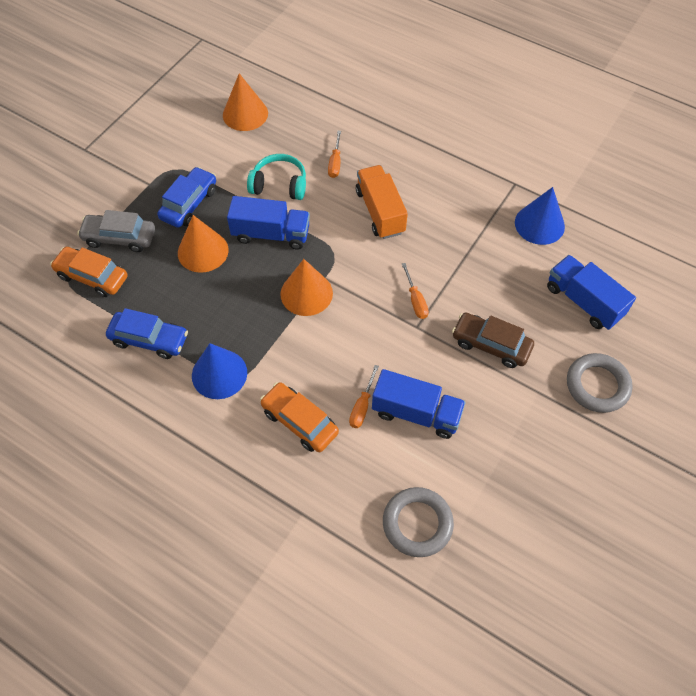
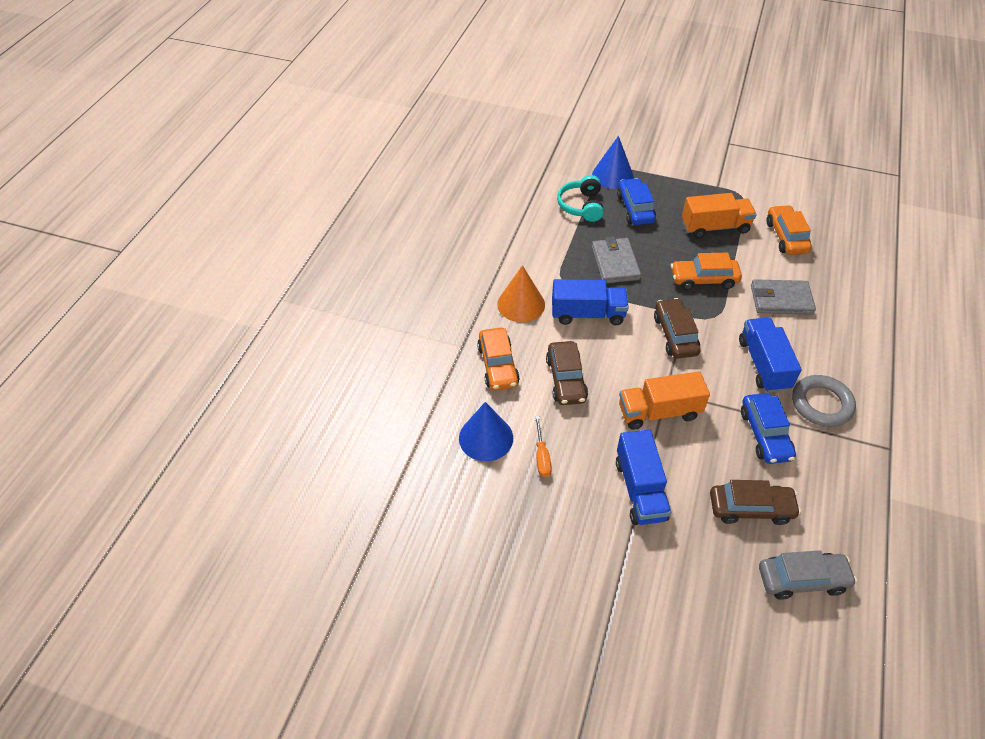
brown car: 1 -> 3
grey ring: 2 -> 1
grey wallet: 0 -> 2
orange car: 2 -> 3
orange cone: 3 -> 1
orange screwdriver: 3 -> 1
orange truck: 1 -> 2

